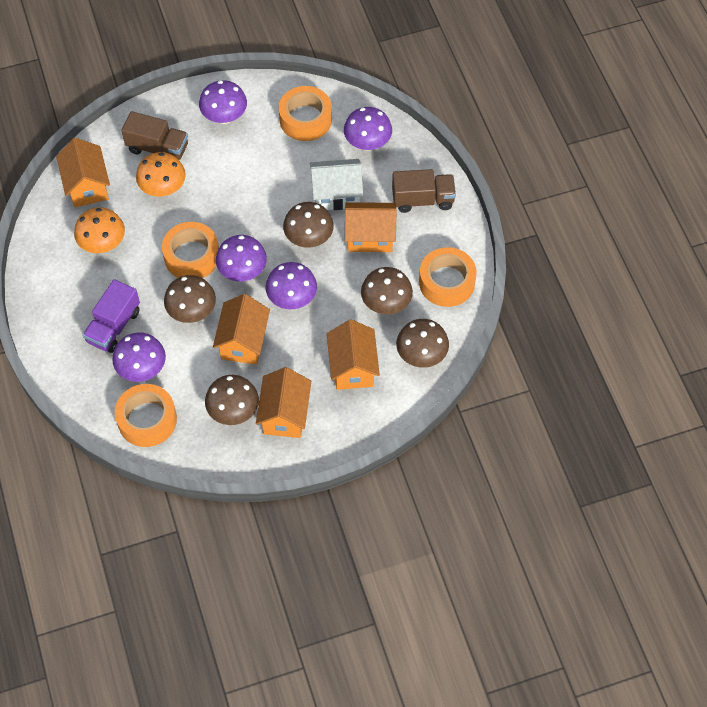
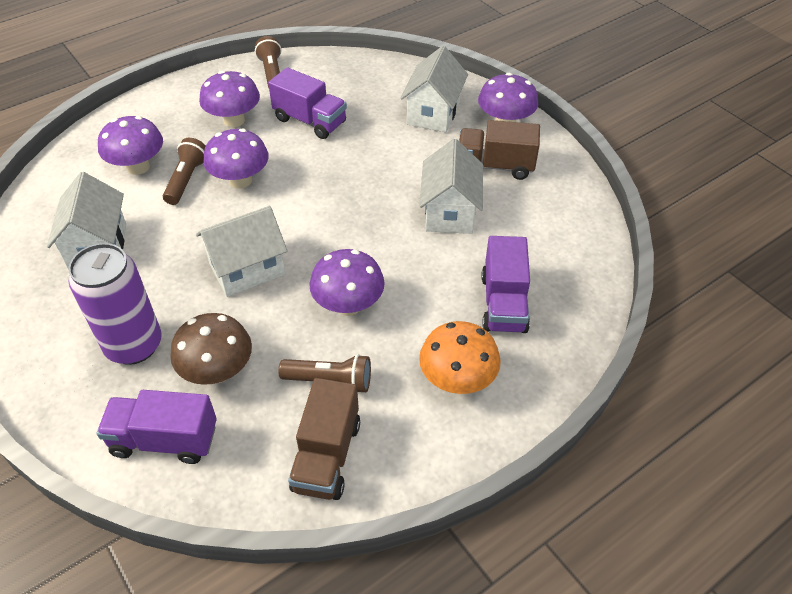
brown flashlight: 0 -> 3
brown mushroom: 5 -> 1
orange house: 5 -> 0
orange mushroom: 2 -> 1
orange tape: 4 -> 0
purple can: 0 -> 1
purple truck: 1 -> 3
white house: 1 -> 4

